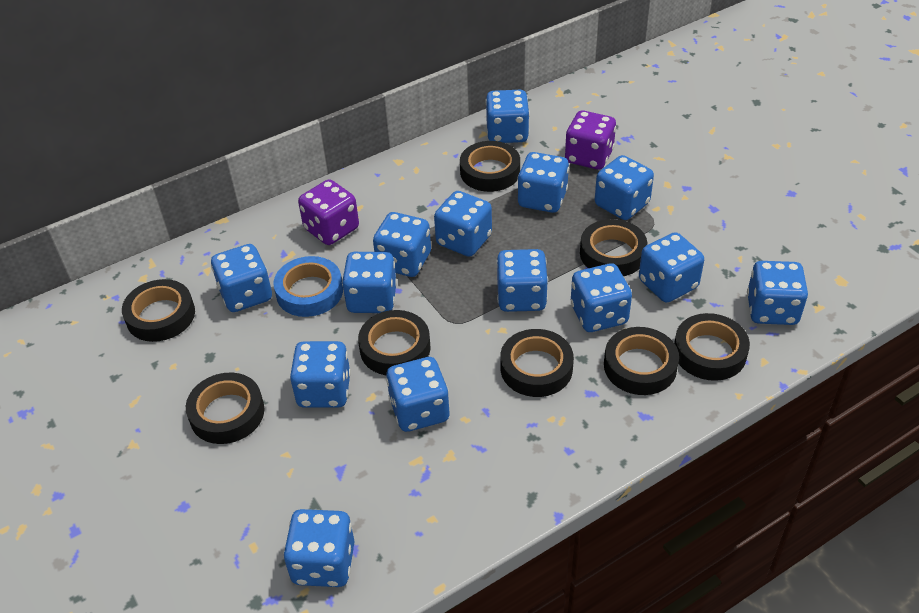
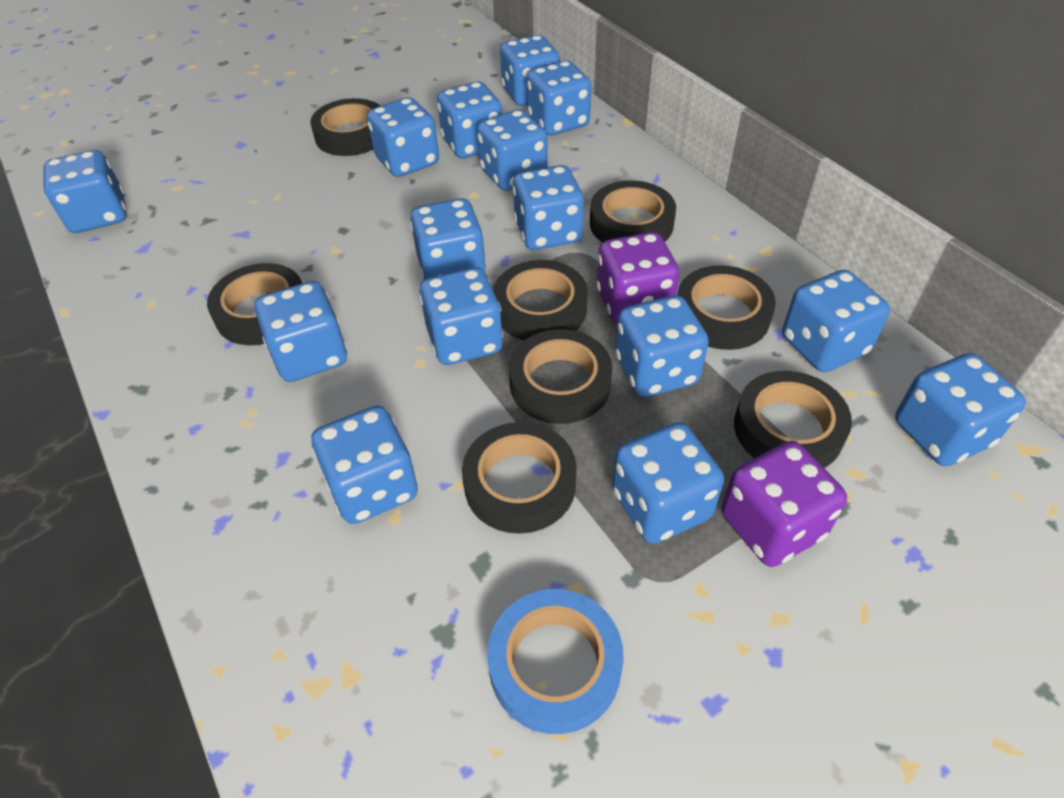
blue dice: 14 -> 15

